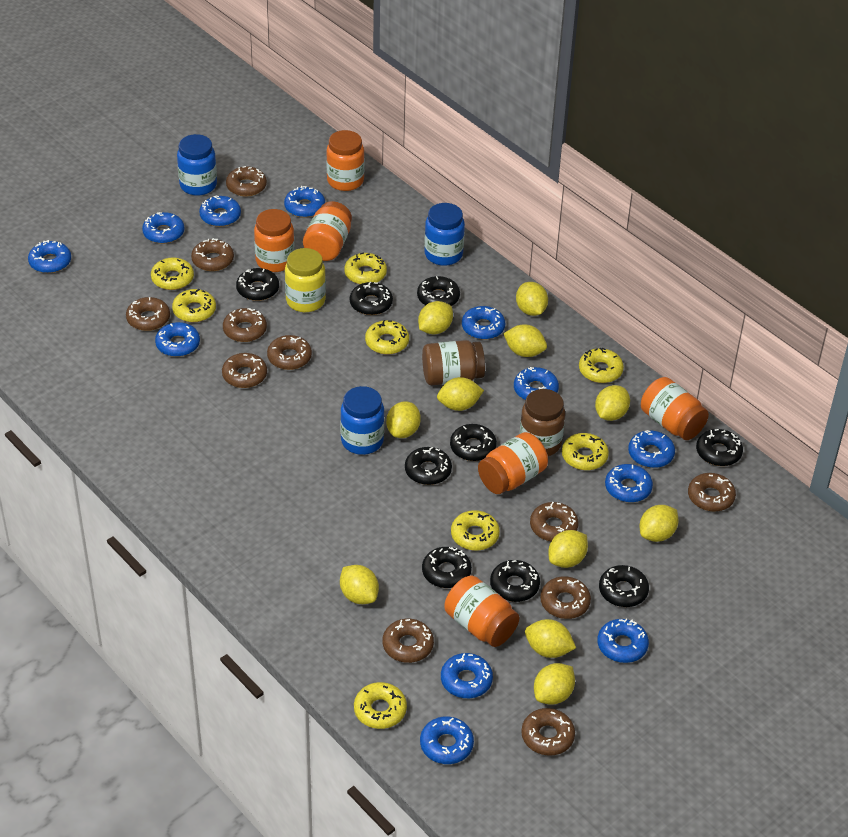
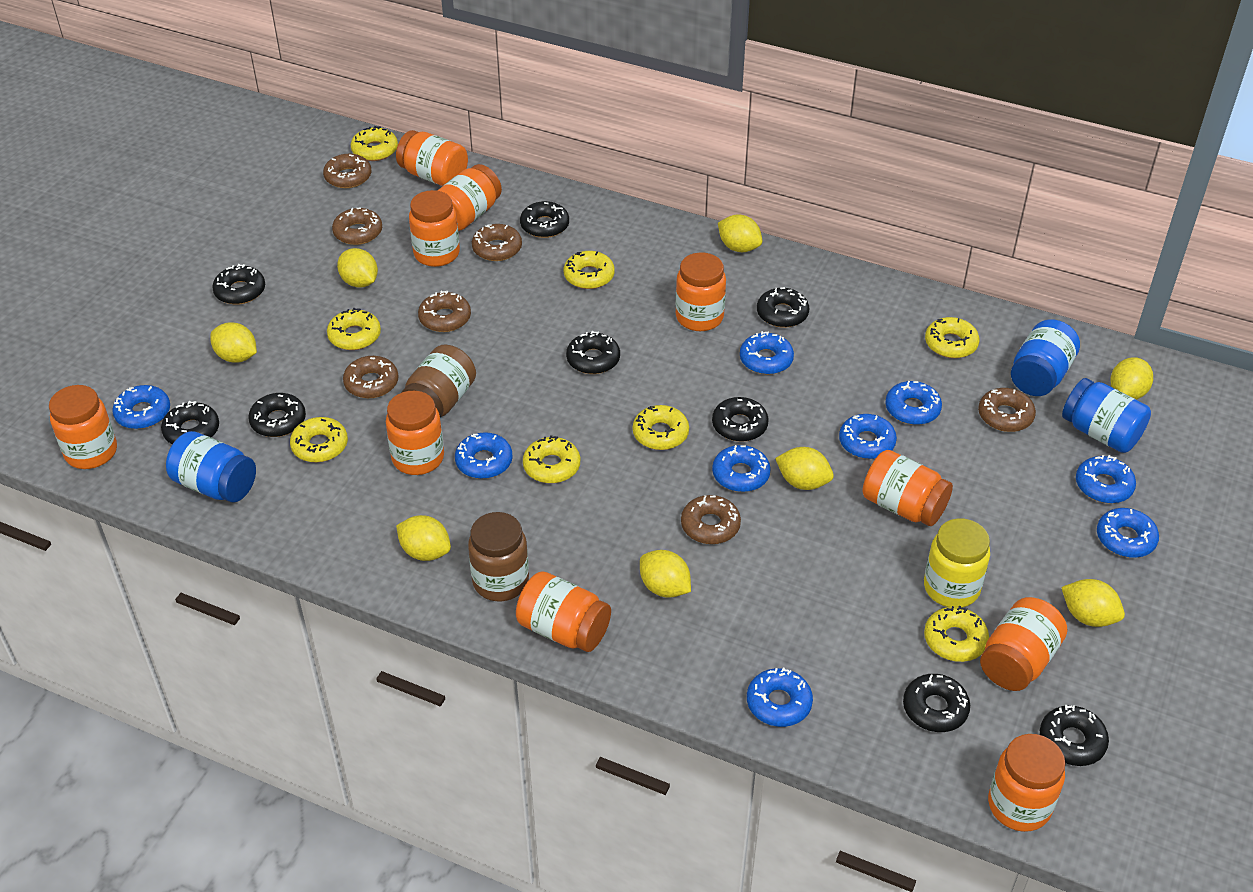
blue donut: 12 -> 9
brown donut: 11 -> 7
orange jar: 6 -> 10
yellow lemon: 11 -> 8

